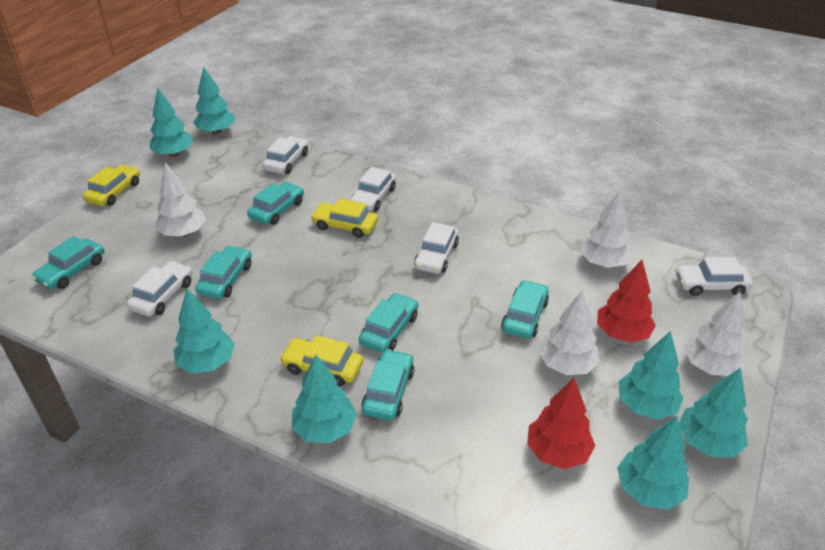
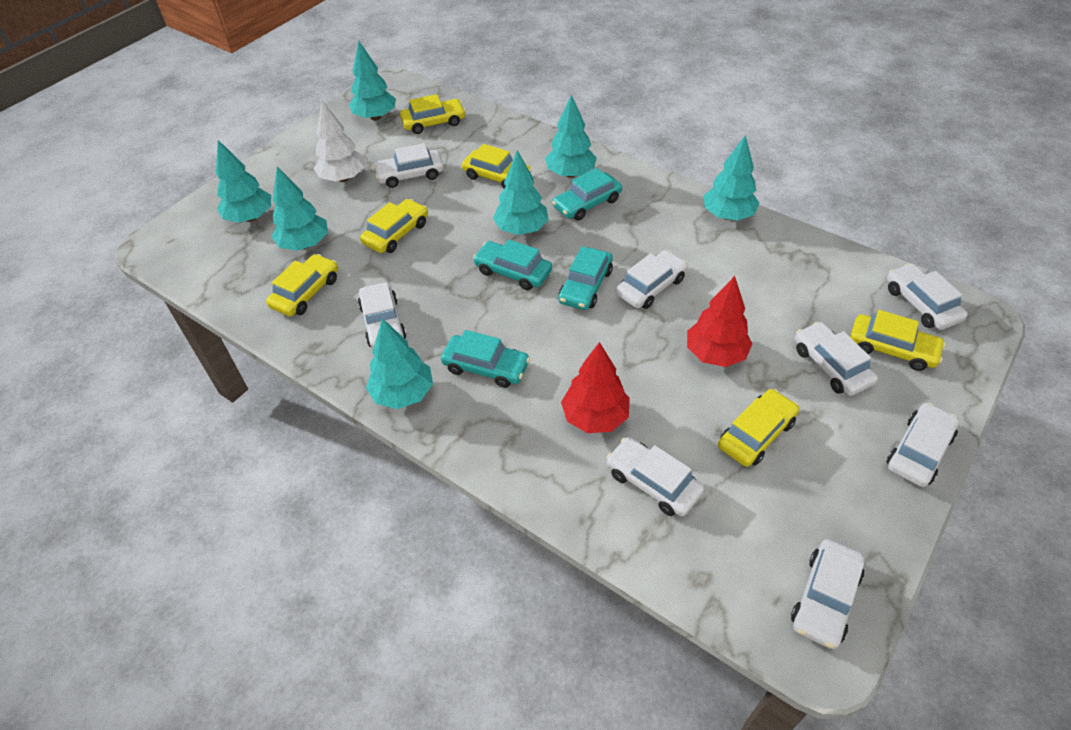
turquoise car: 6 -> 4
white car: 5 -> 8
white tree: 4 -> 1
yellow car: 3 -> 6

